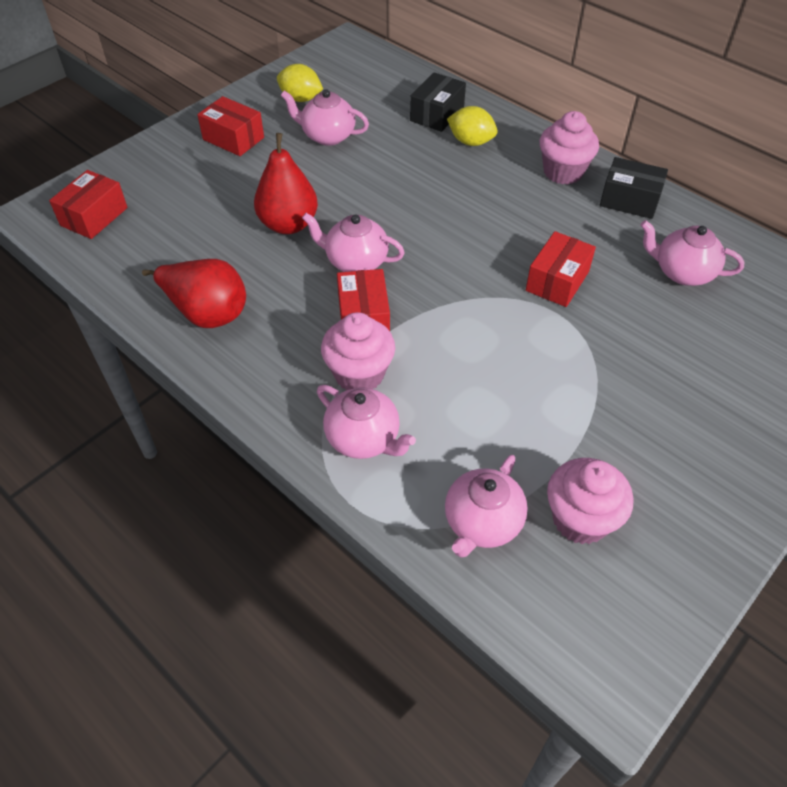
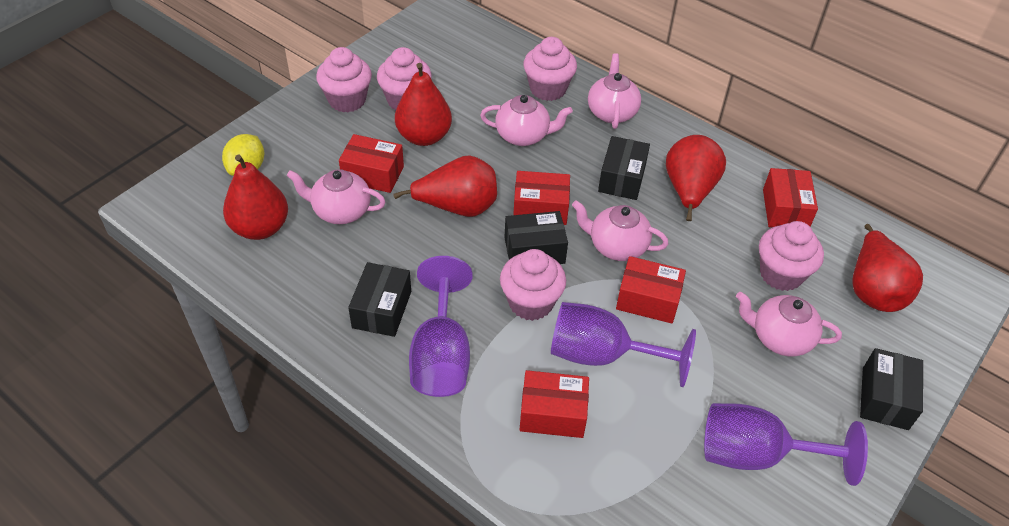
black box: 2 -> 4
pink cupcake: 3 -> 5
purple goblet: 0 -> 3
red box: 4 -> 5
red pear: 2 -> 5
yellow lemon: 2 -> 1

